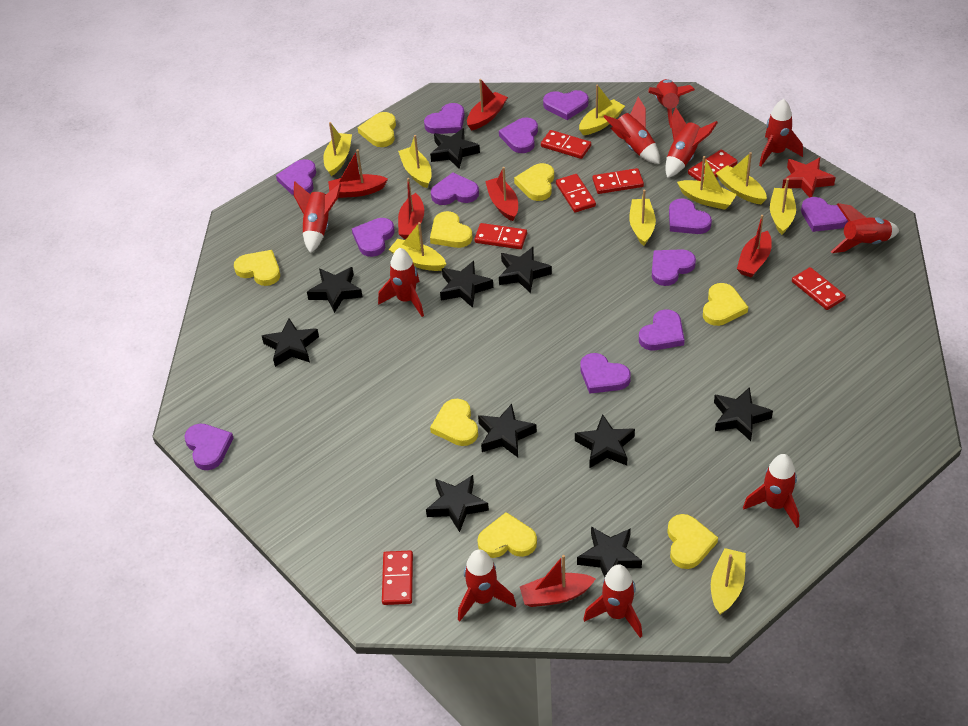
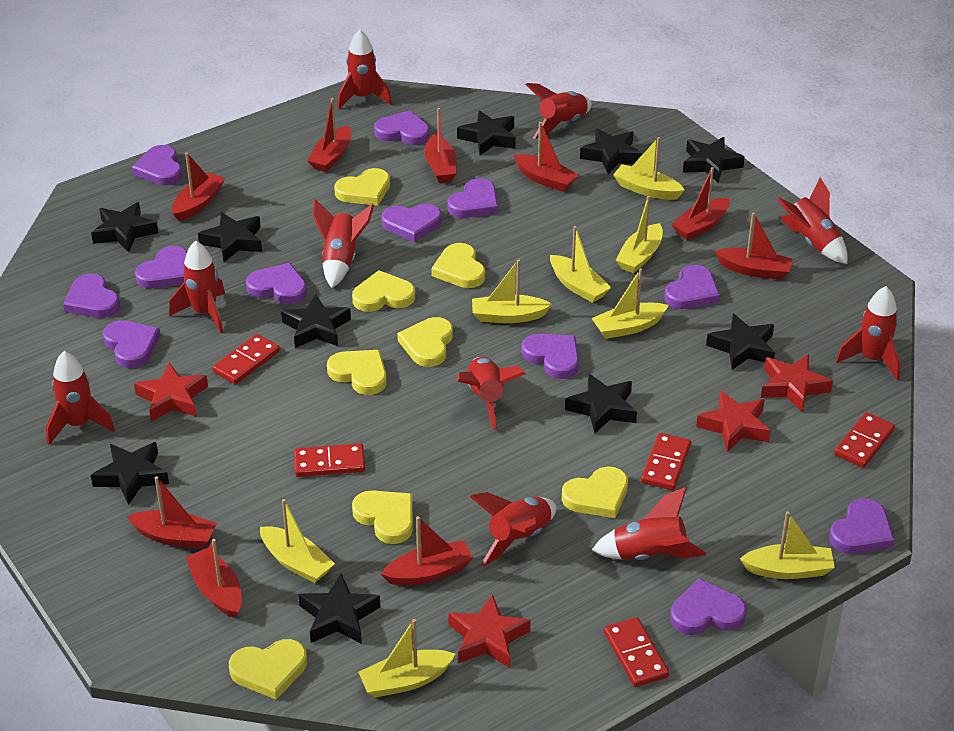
red boat: 6 -> 9
red domino: 7 -> 5
red star: 1 -> 4
yellow boat: 9 -> 8

